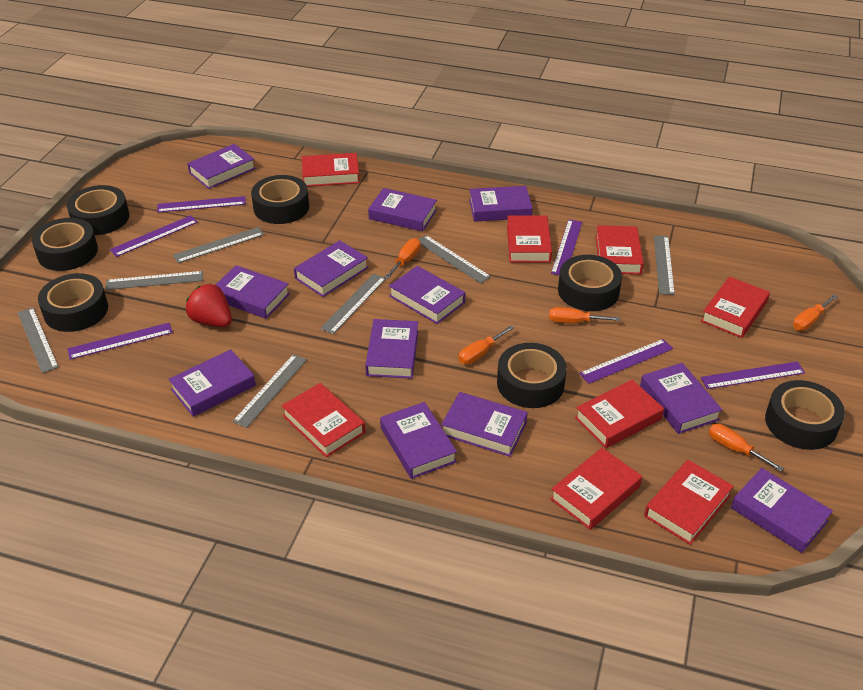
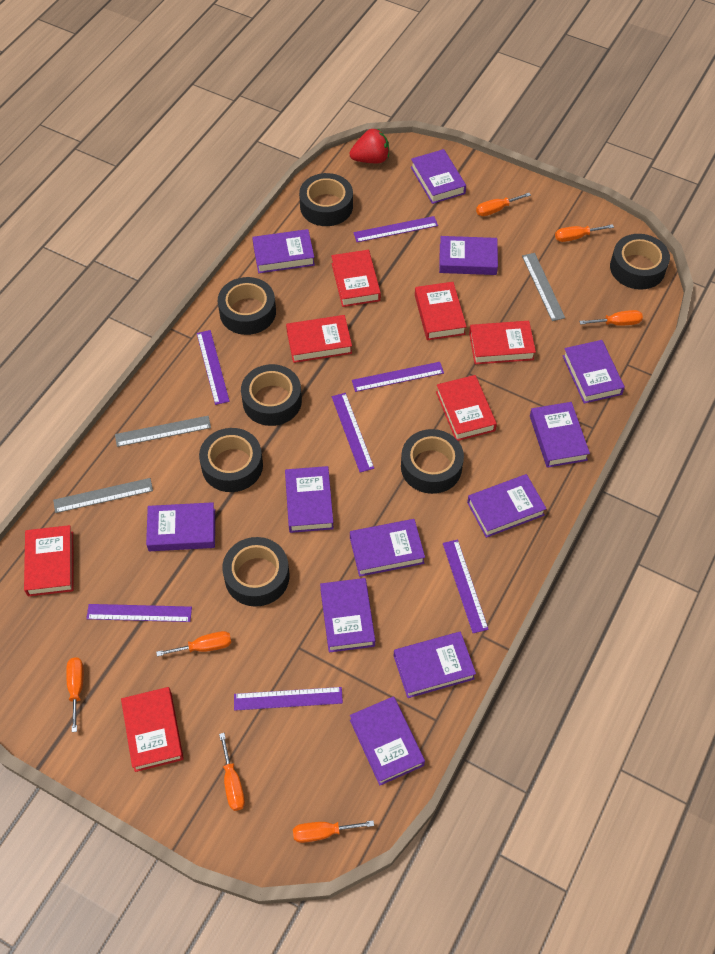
grey ruler: 7 -> 3
orange screwdriver: 5 -> 7
purple ruler: 6 -> 7
red book: 8 -> 7

